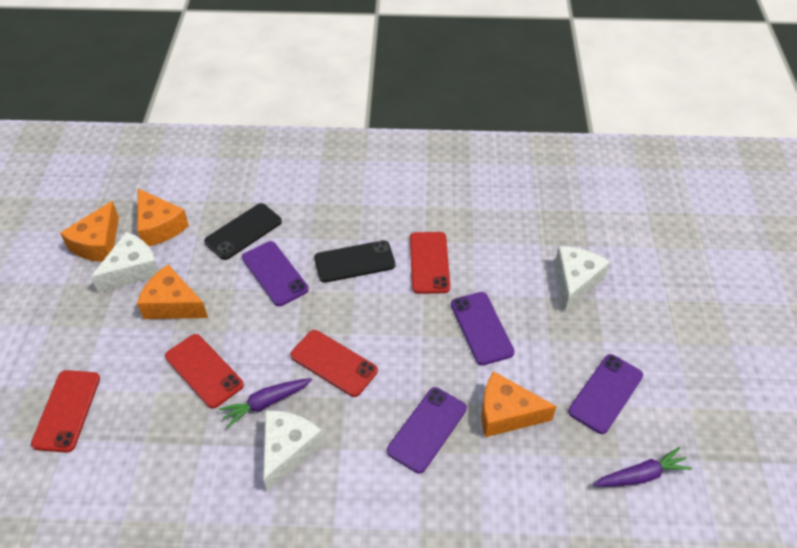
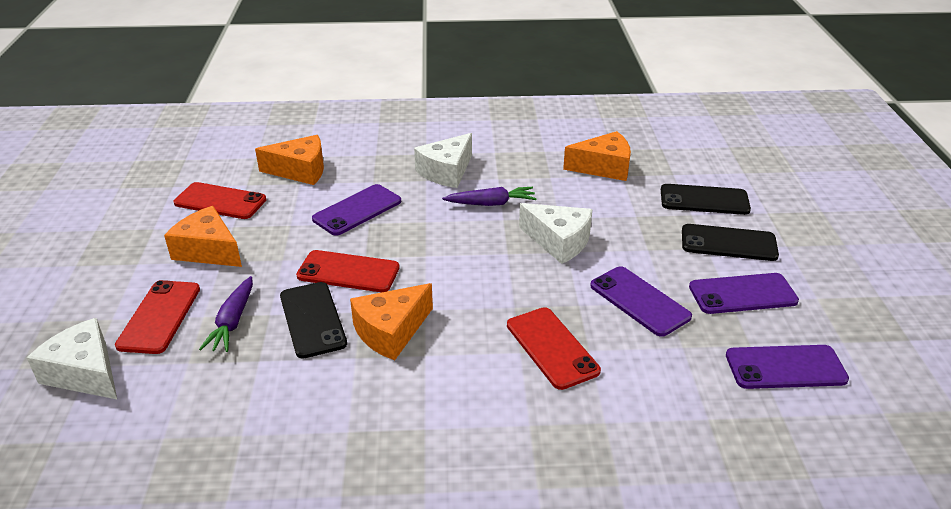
black phone: 2 -> 3

